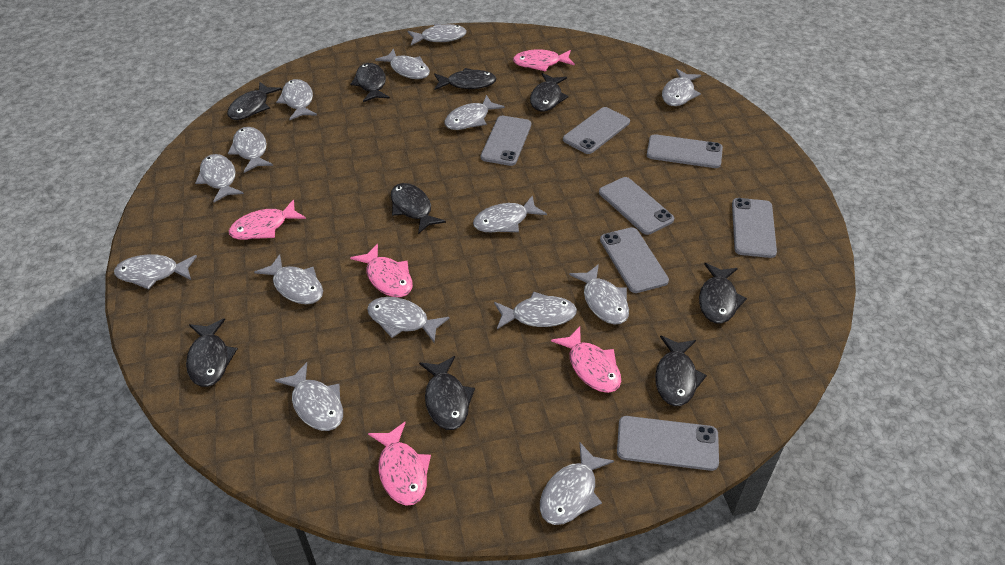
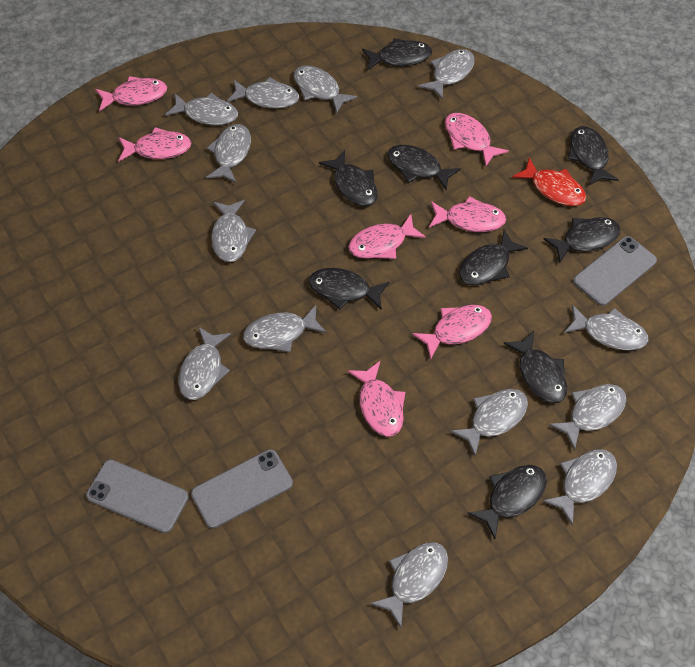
grey fish: 15 -> 13
grey phone: 7 -> 3
pink fish: 5 -> 7
red fish: 0 -> 1

